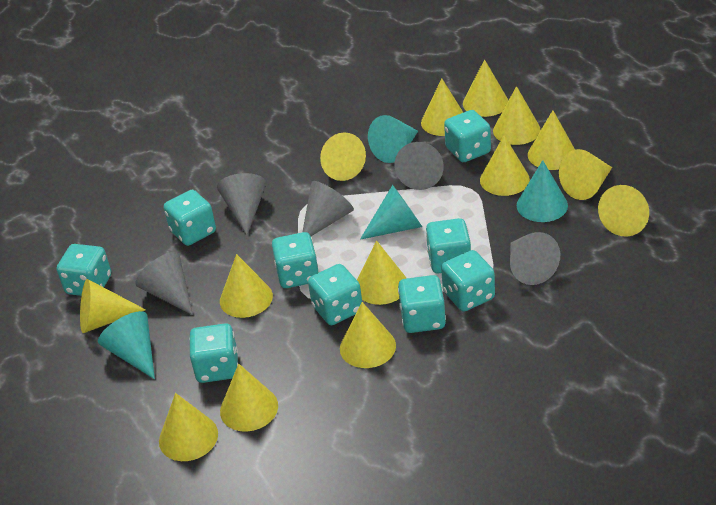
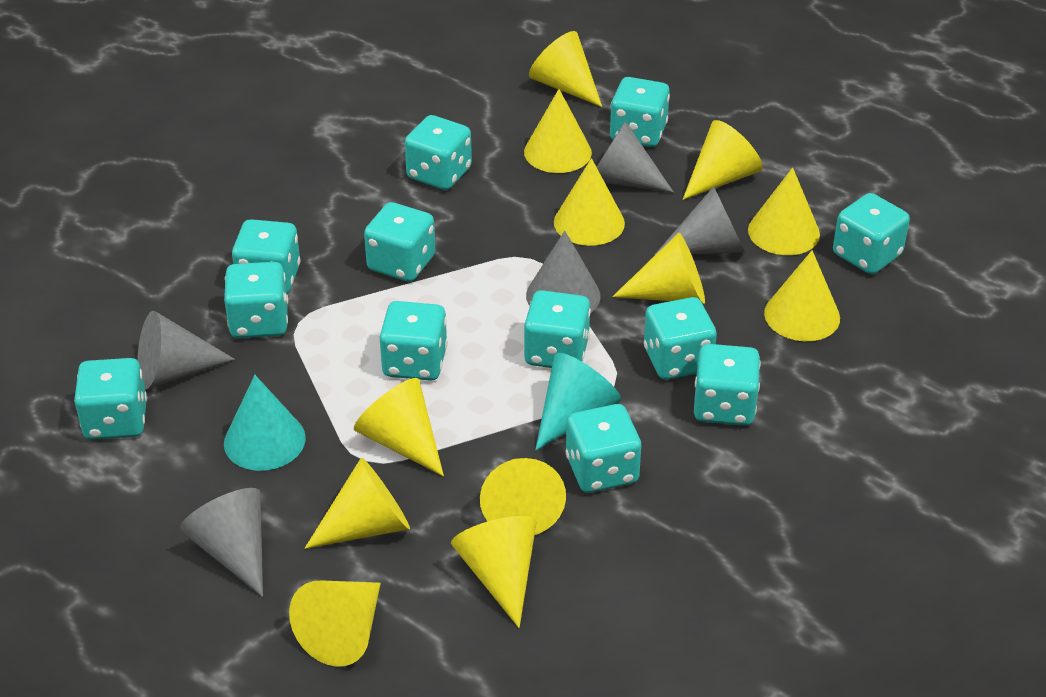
turquoise cone: 4 -> 2
turquoise dice: 9 -> 12
yellow cone: 14 -> 12

